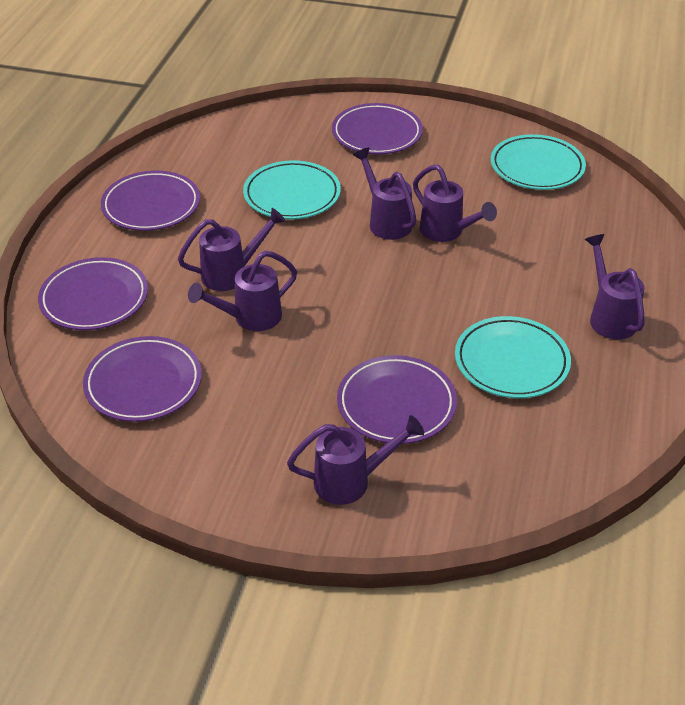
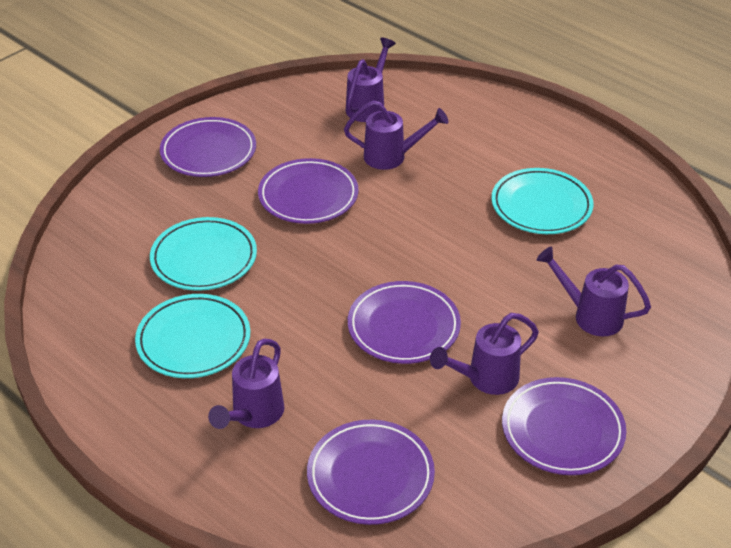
purple watering can: 6 -> 5

